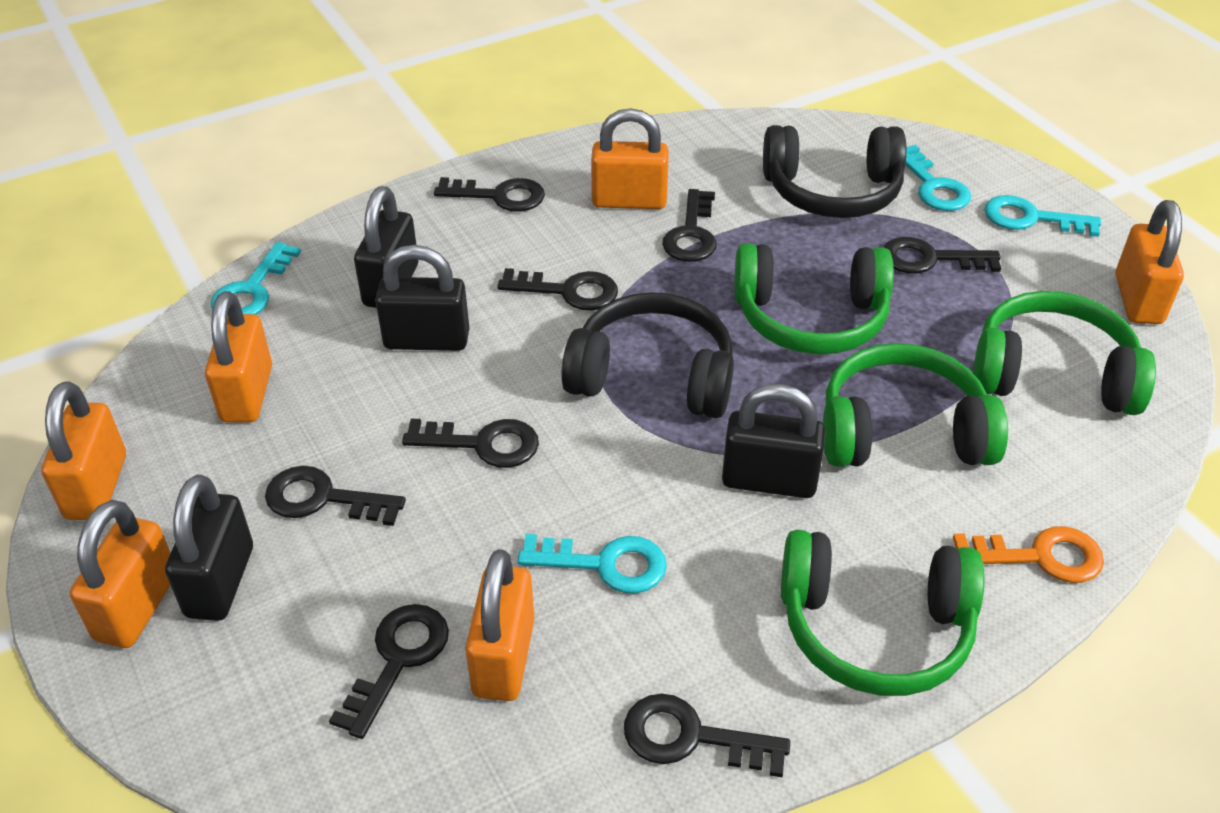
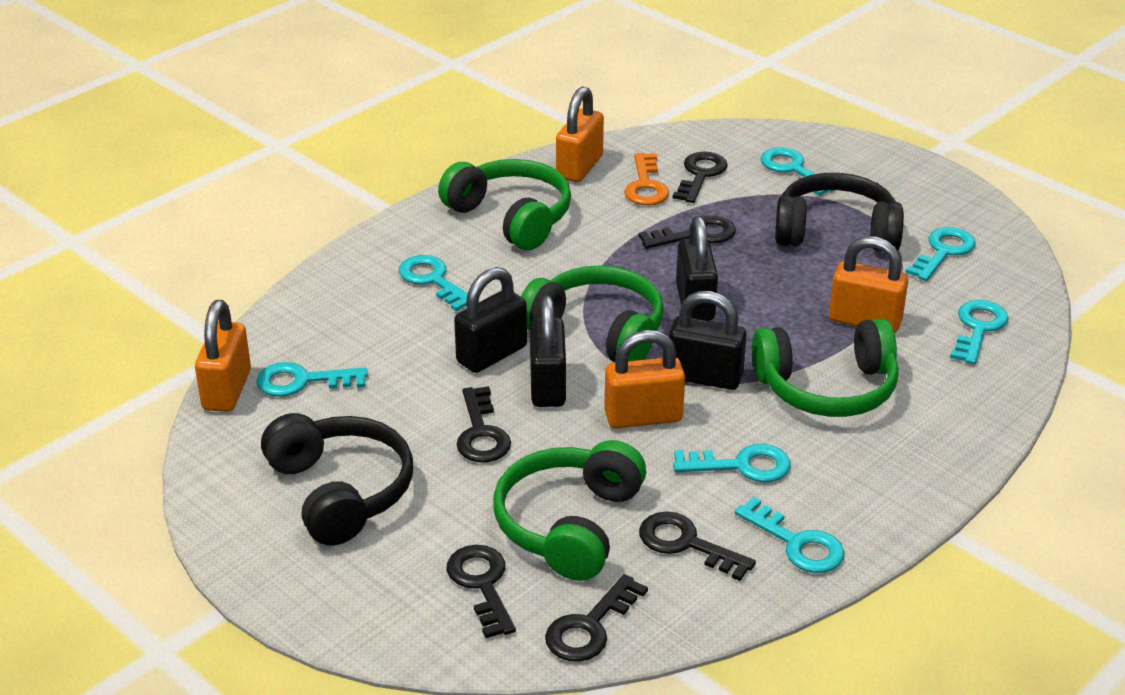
black key: 8 -> 6
orange padlock: 6 -> 4
turquoise key: 4 -> 7

